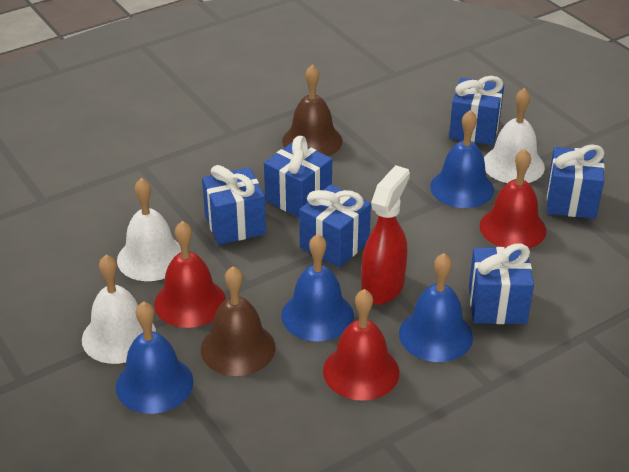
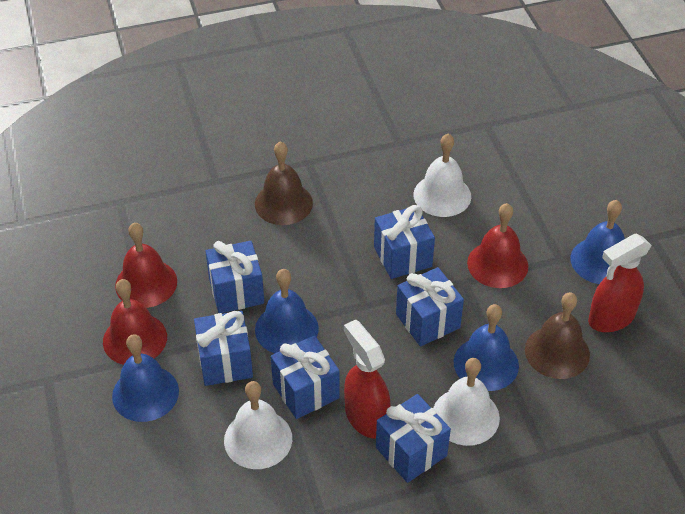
red spray bottle: 1 -> 2

